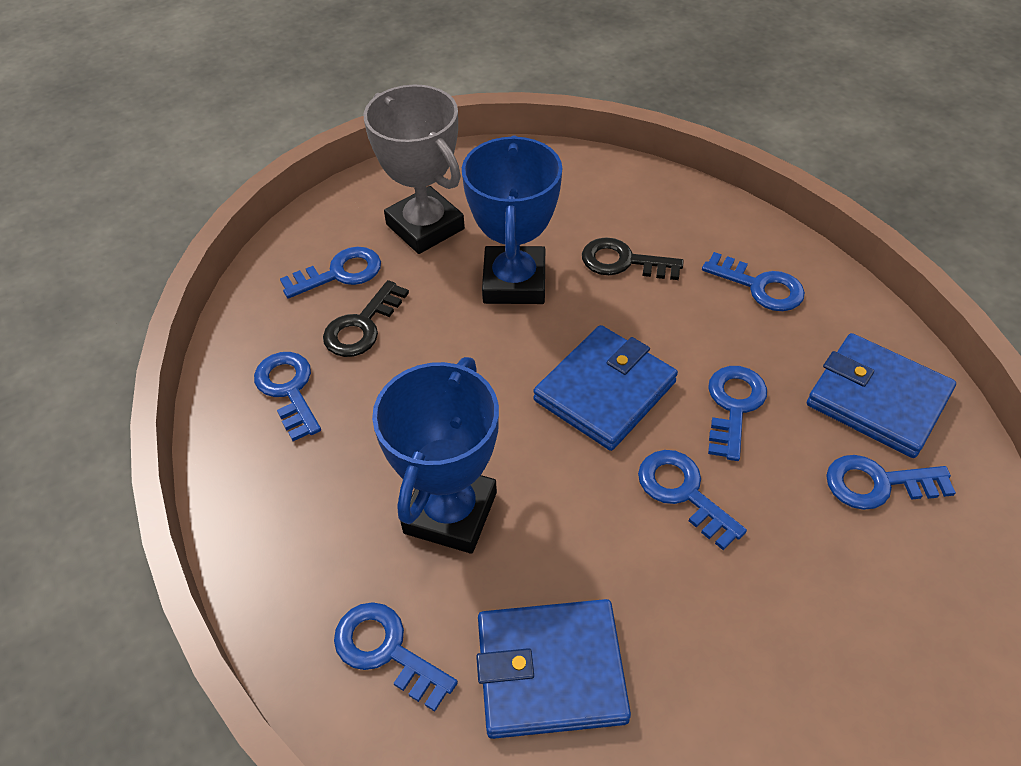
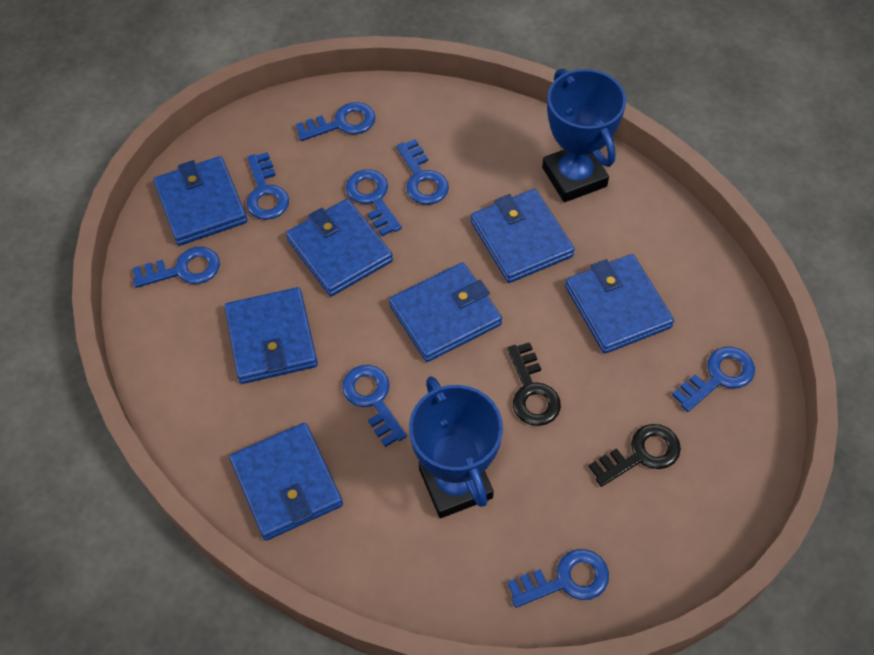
blue key: 7 -> 8
blue wallet: 3 -> 7
grey trophy: 1 -> 0

